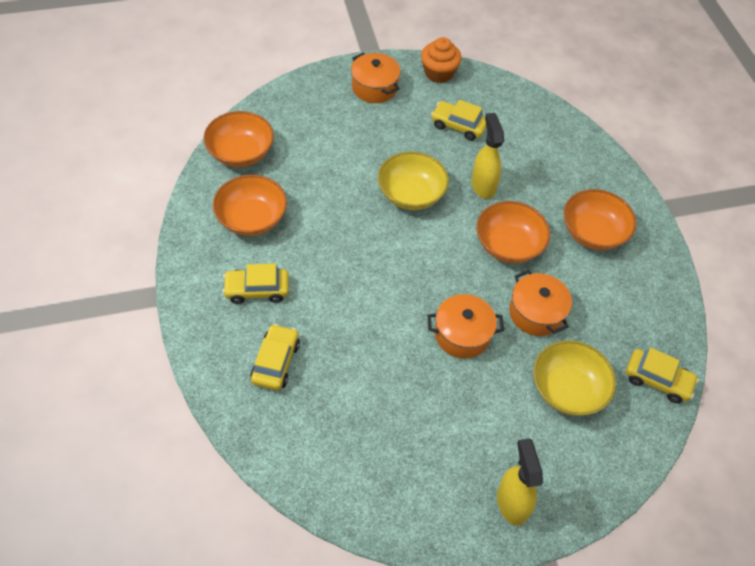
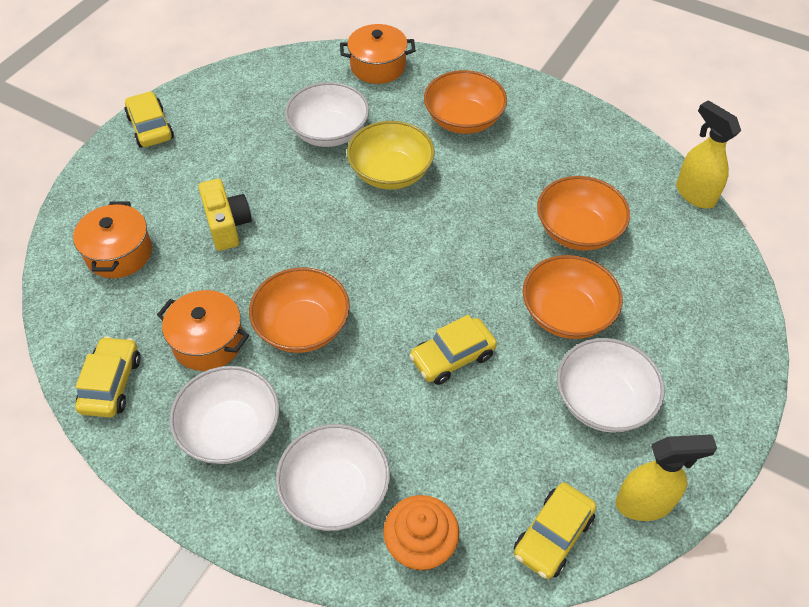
white bowl: 0 -> 4
yellow bowl: 2 -> 1
yellow camera: 0 -> 1

